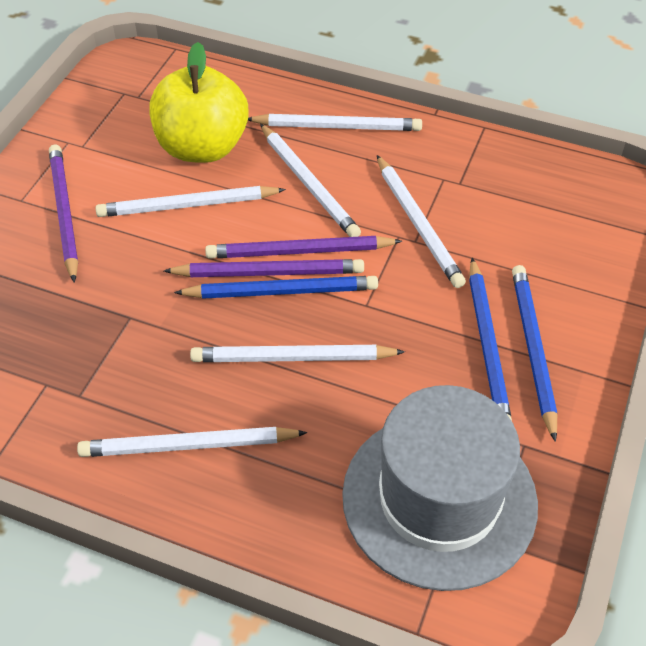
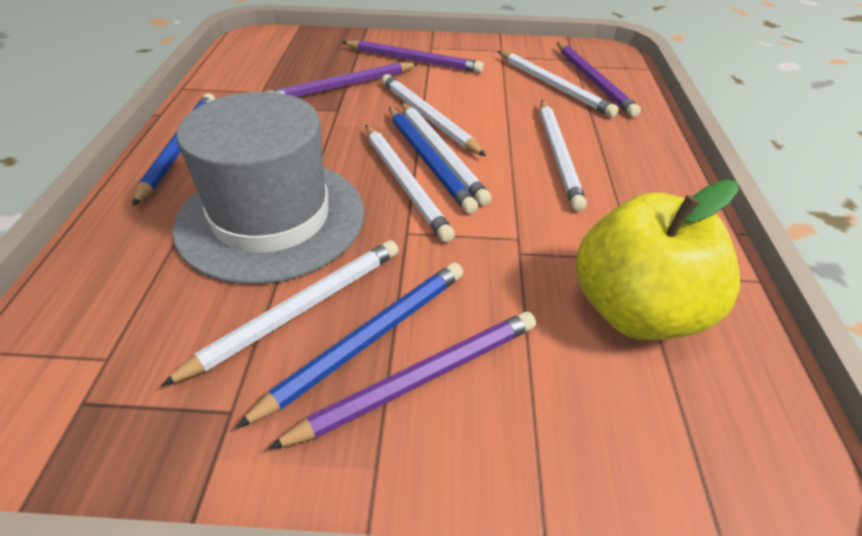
purple pencil: 3 -> 4

